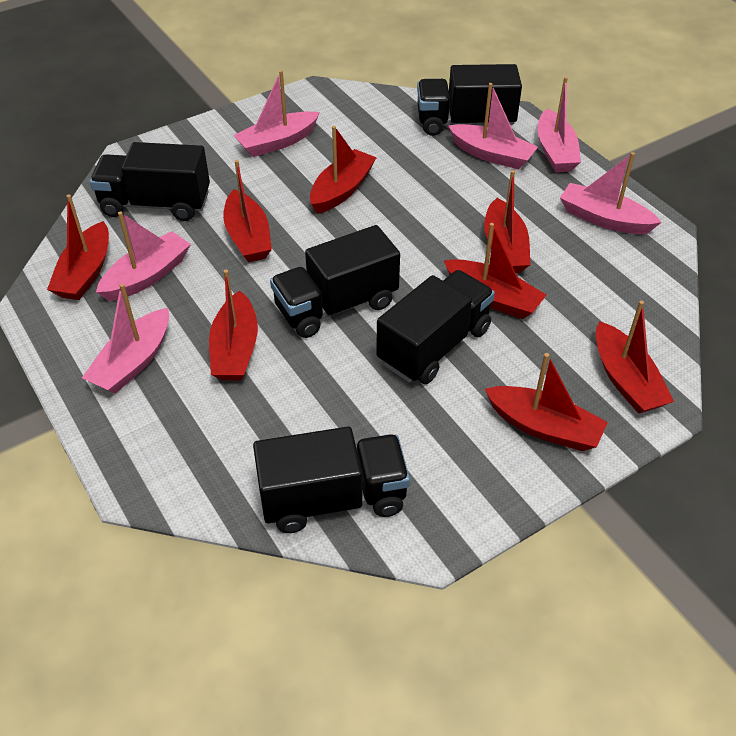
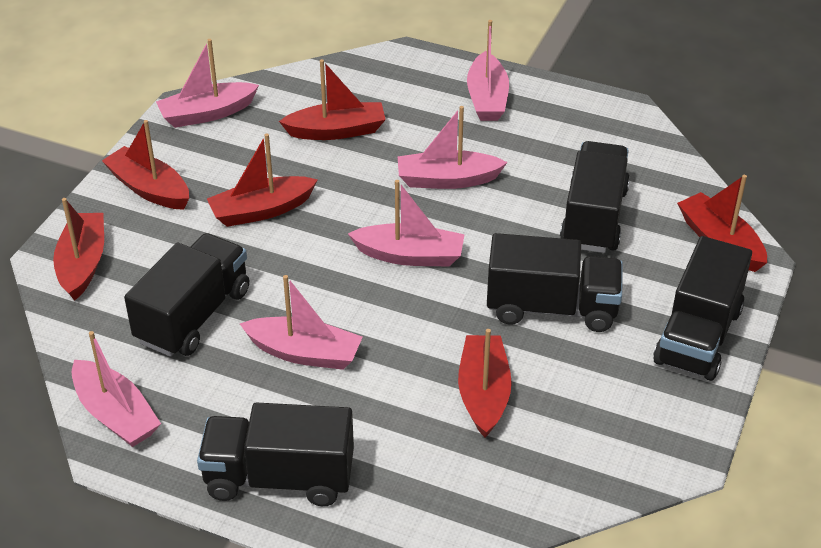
red boat: 8 -> 6

